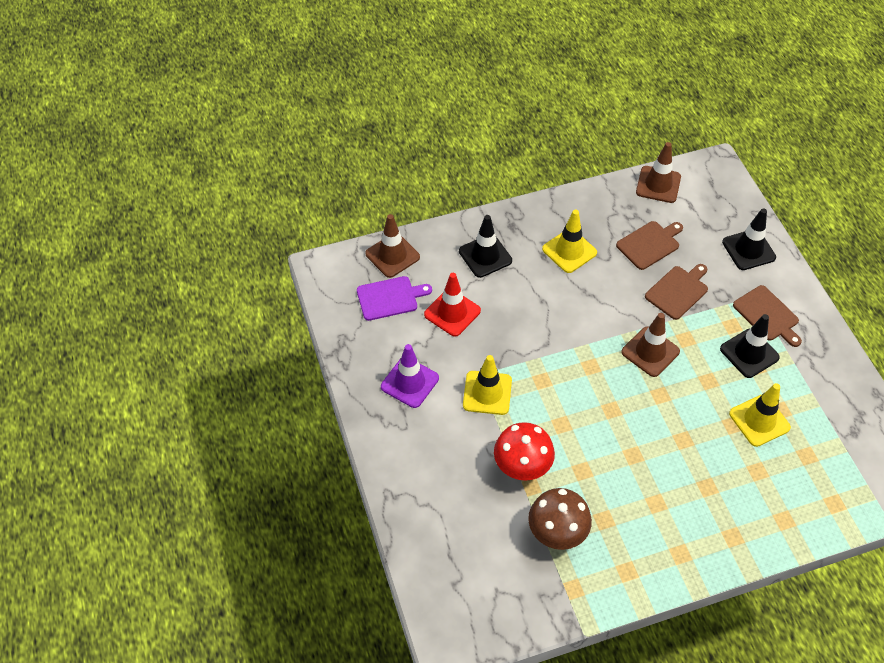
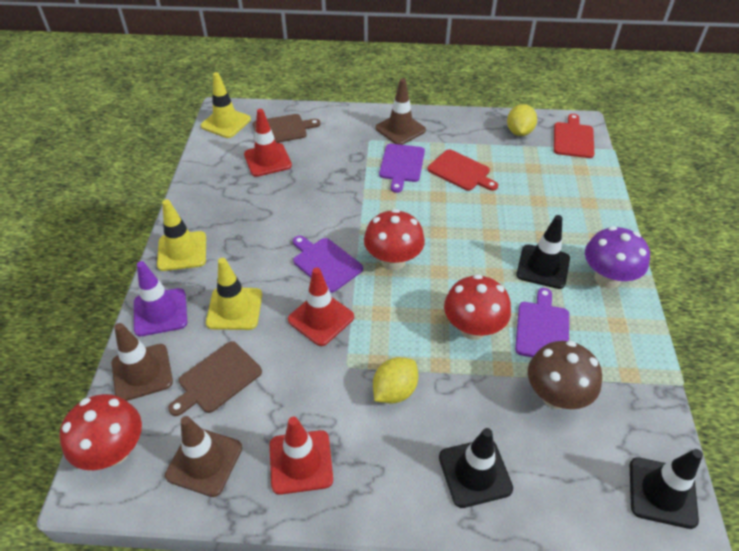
brown cutting board: 3 -> 2
purple cutting board: 1 -> 3
purple mushroom: 0 -> 1
red cutting board: 0 -> 2
red mushroom: 1 -> 3
red traffic cone: 1 -> 3
yellow lemon: 0 -> 2

